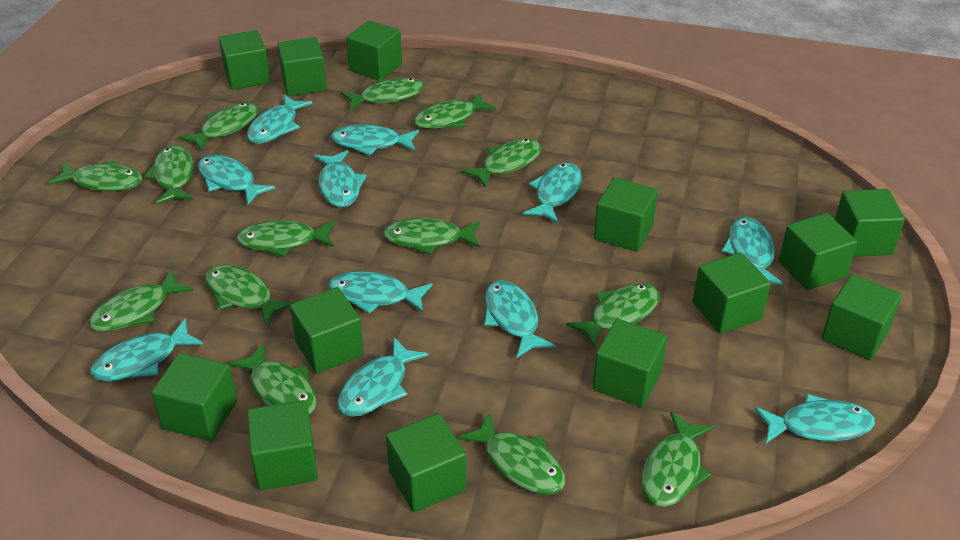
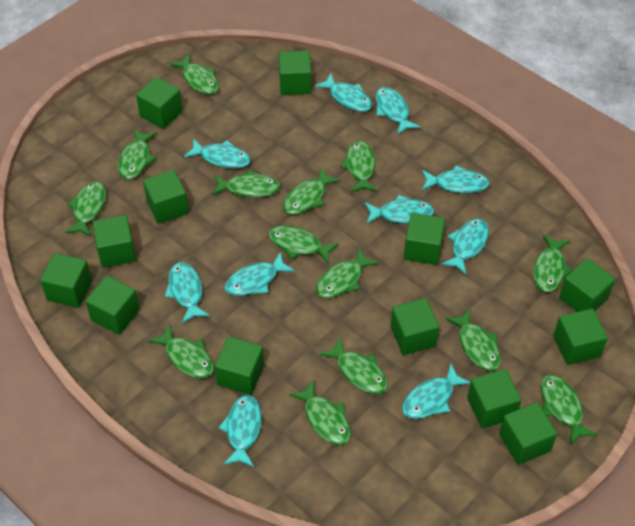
turquoise fish: 11 -> 10

